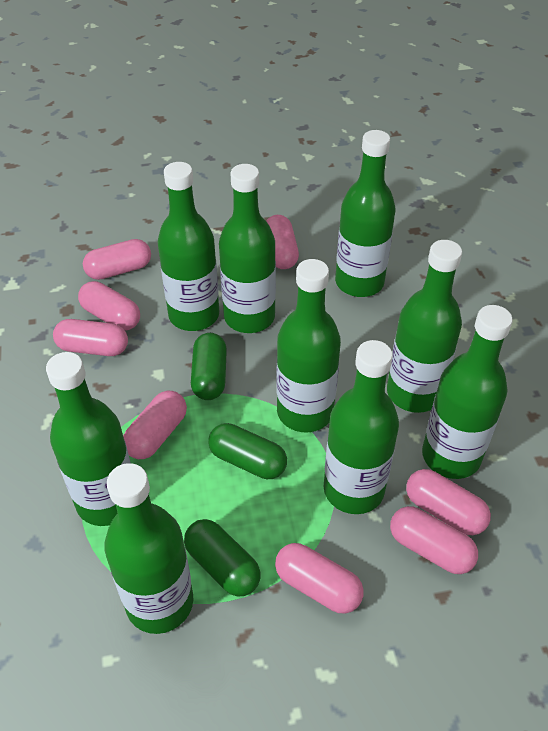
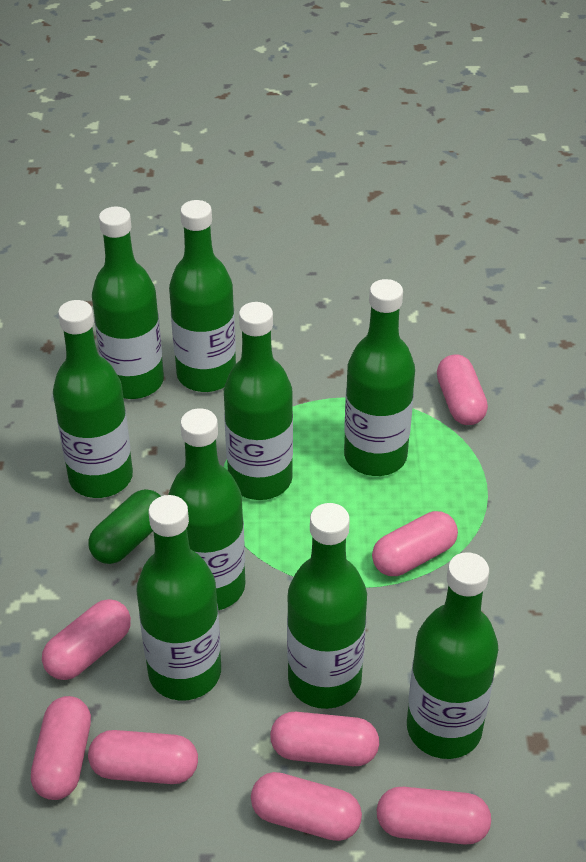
green capsule: 3 -> 1

